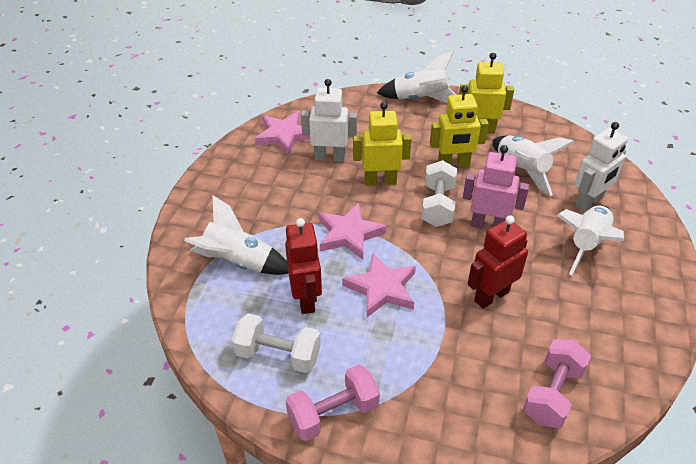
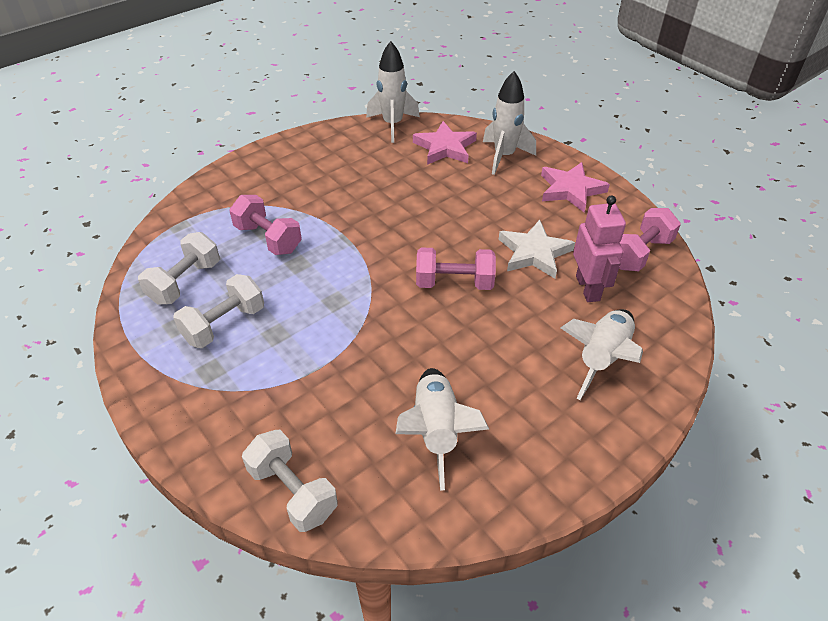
pink dumbbell: 2 -> 3
pink star: 3 -> 2
red robot: 2 -> 0
white dumbbell: 2 -> 3
white robot: 2 -> 0
white star: 0 -> 1
yellow robot: 3 -> 0

